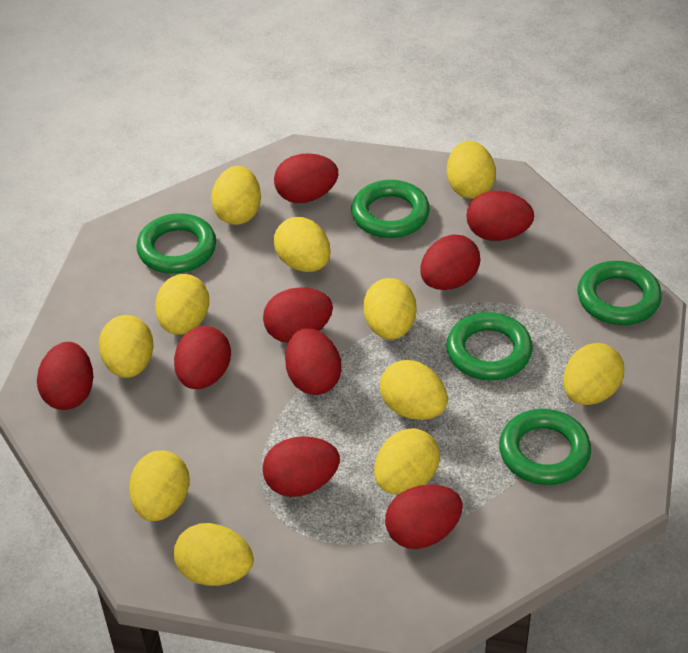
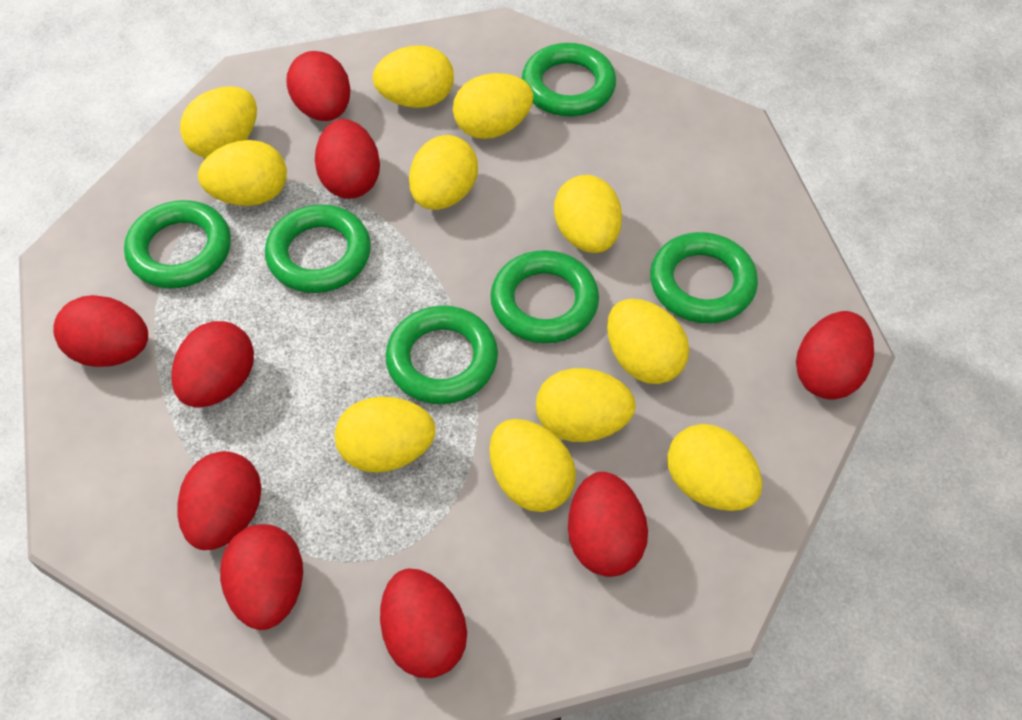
green ring: 5 -> 6

